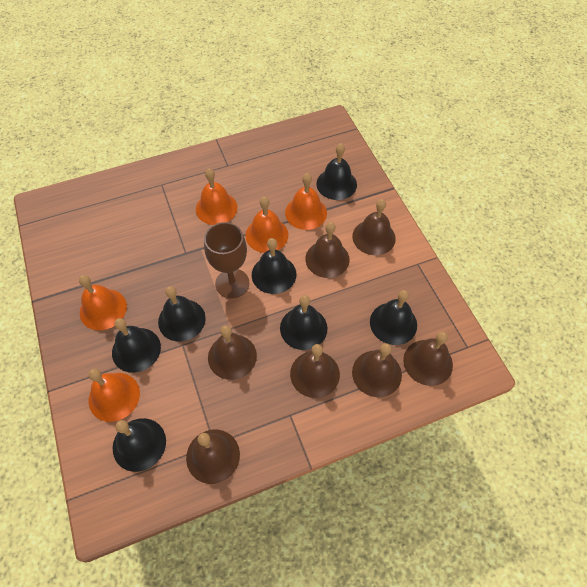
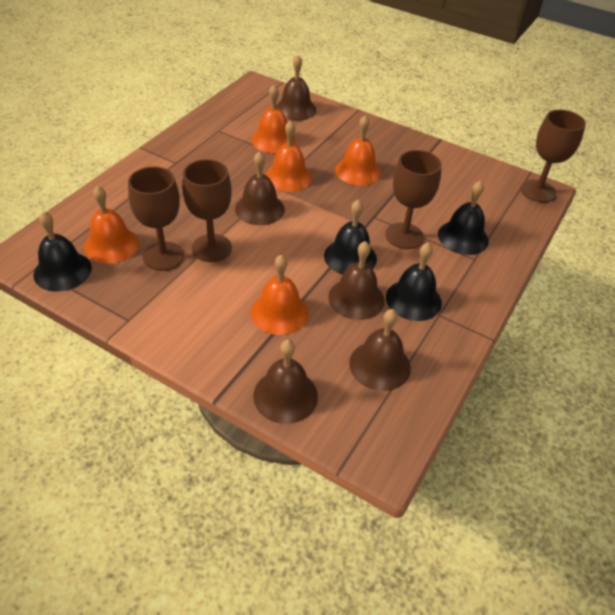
black bell: 7 -> 4
brown bell: 7 -> 5
brown goblet: 1 -> 4

